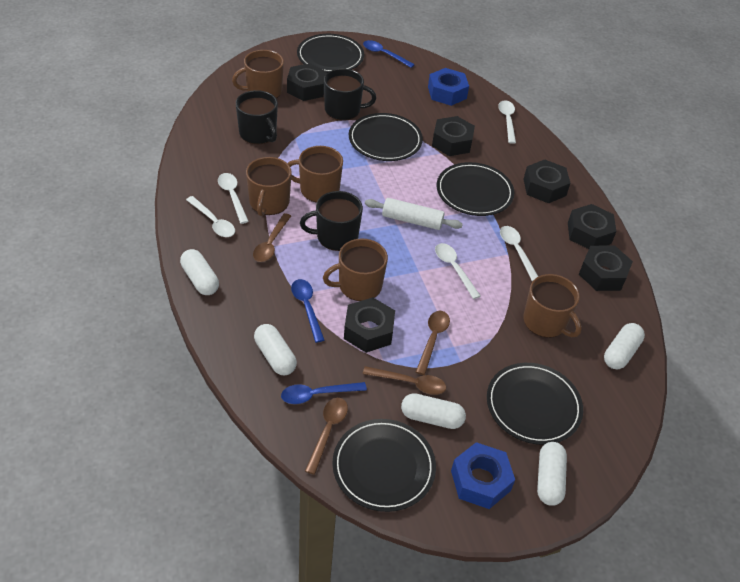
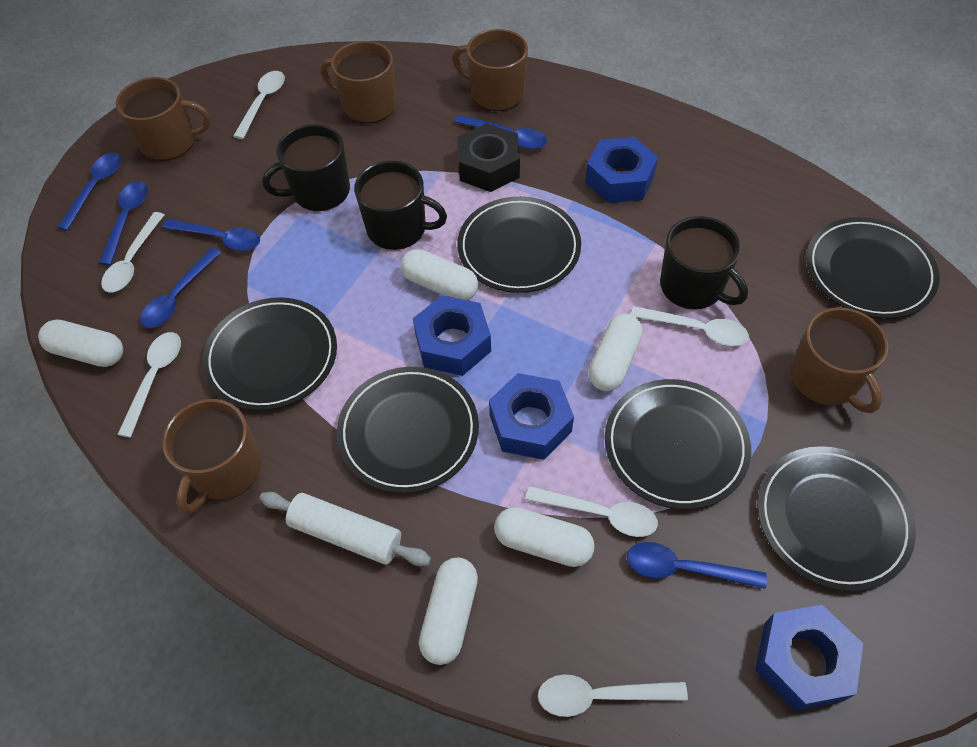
black nut: 6 -> 1
black plate: 5 -> 6
blue nut: 2 -> 4
blue spoon: 3 -> 6
brown spoon: 4 -> 0
white spoon: 5 -> 6

